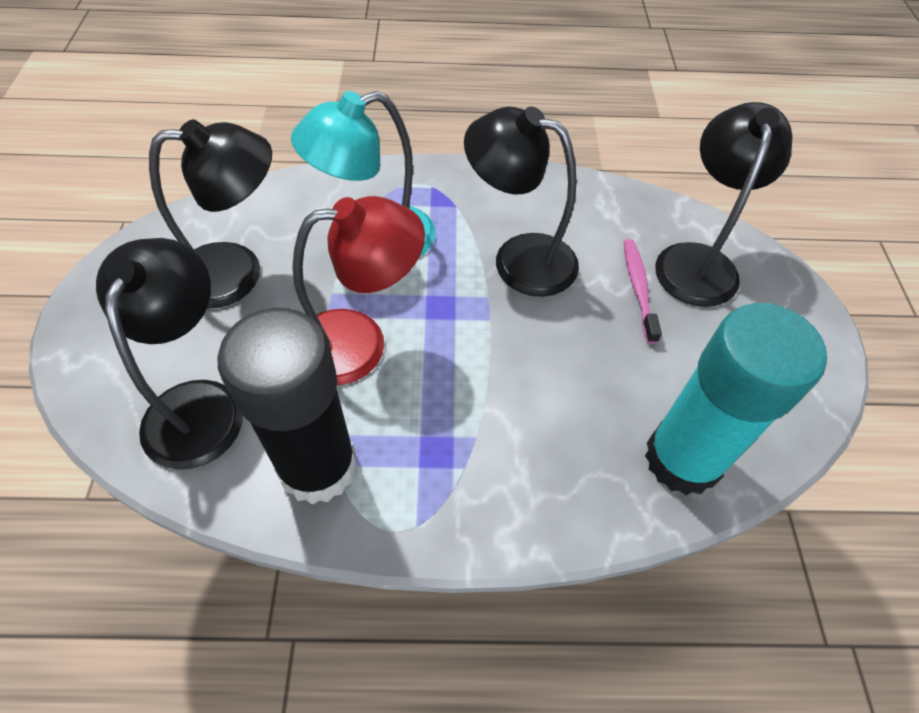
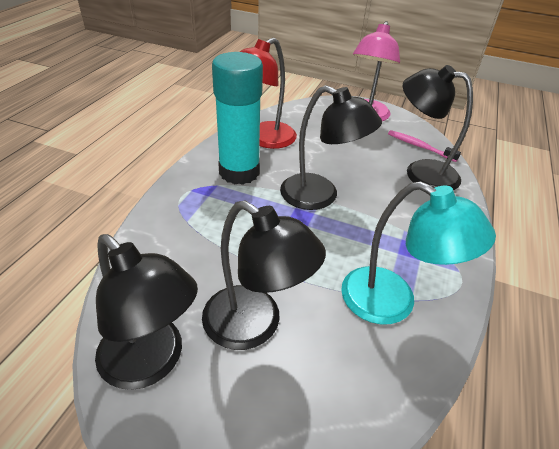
black glue stick: 1 -> 0
pink lamp: 0 -> 1

